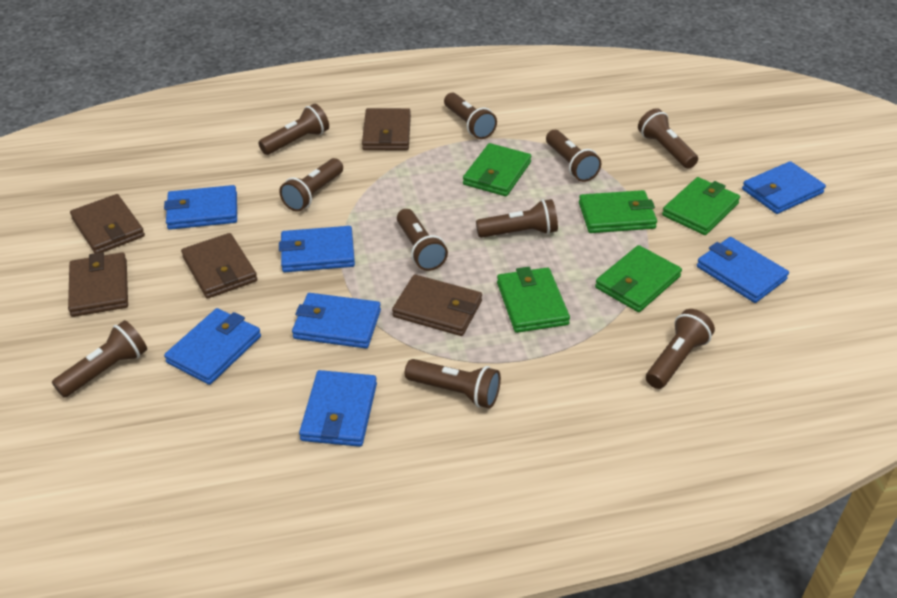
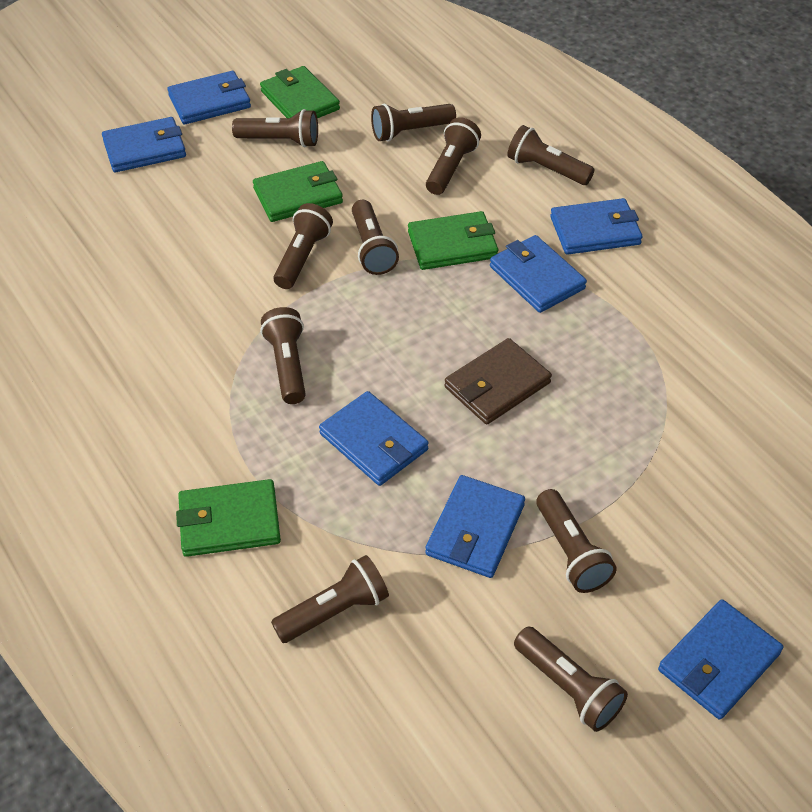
brown wallet: 5 -> 1
green wallet: 5 -> 4

